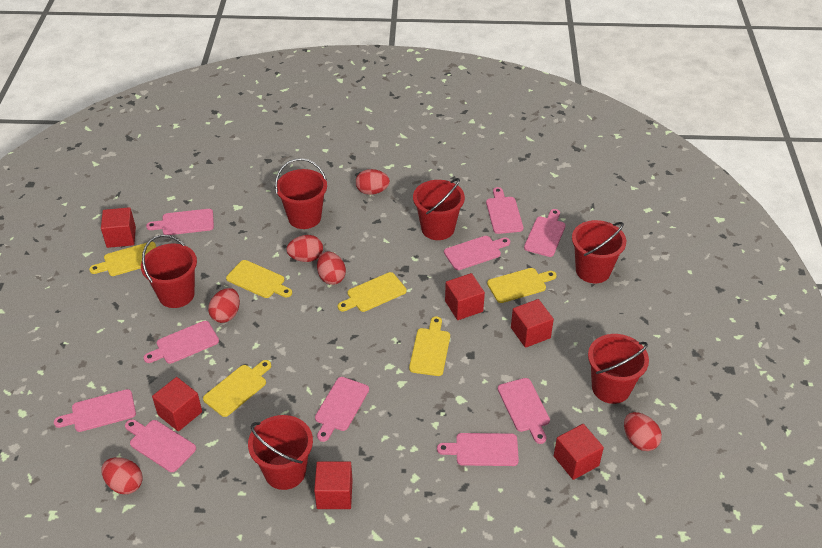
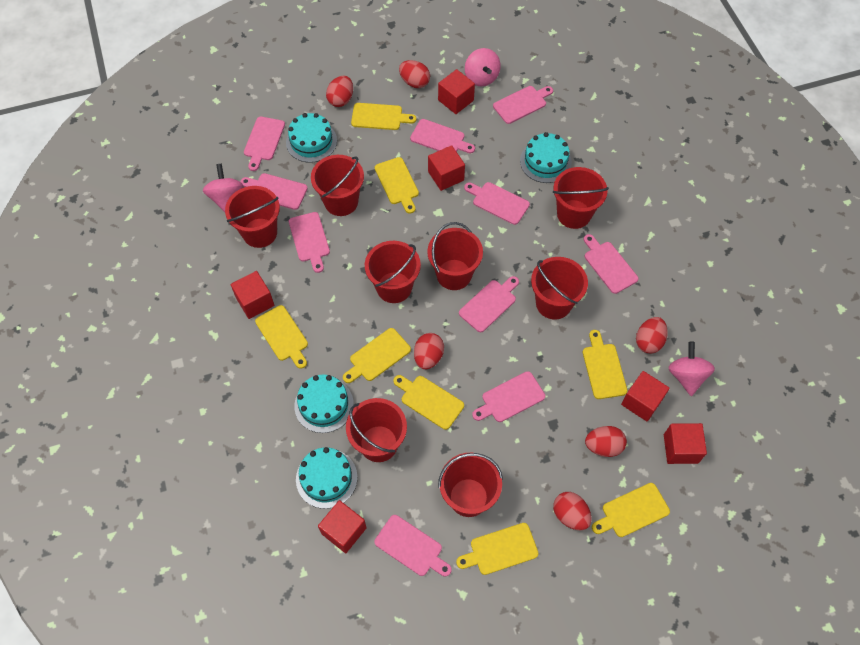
pink spinning top: 0 -> 3
red bucket: 6 -> 8
turquoise cake: 0 -> 4
yellow cutting board: 6 -> 8

